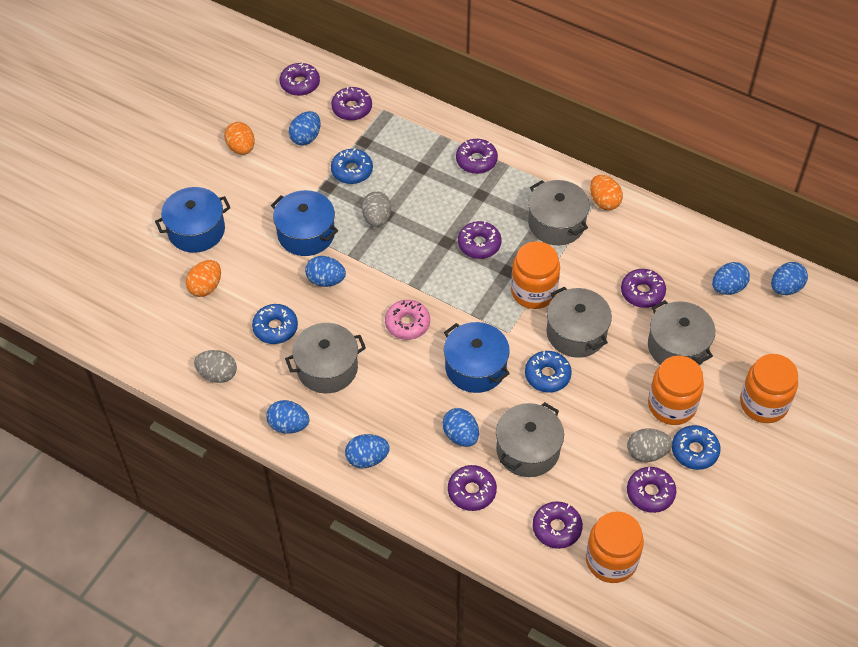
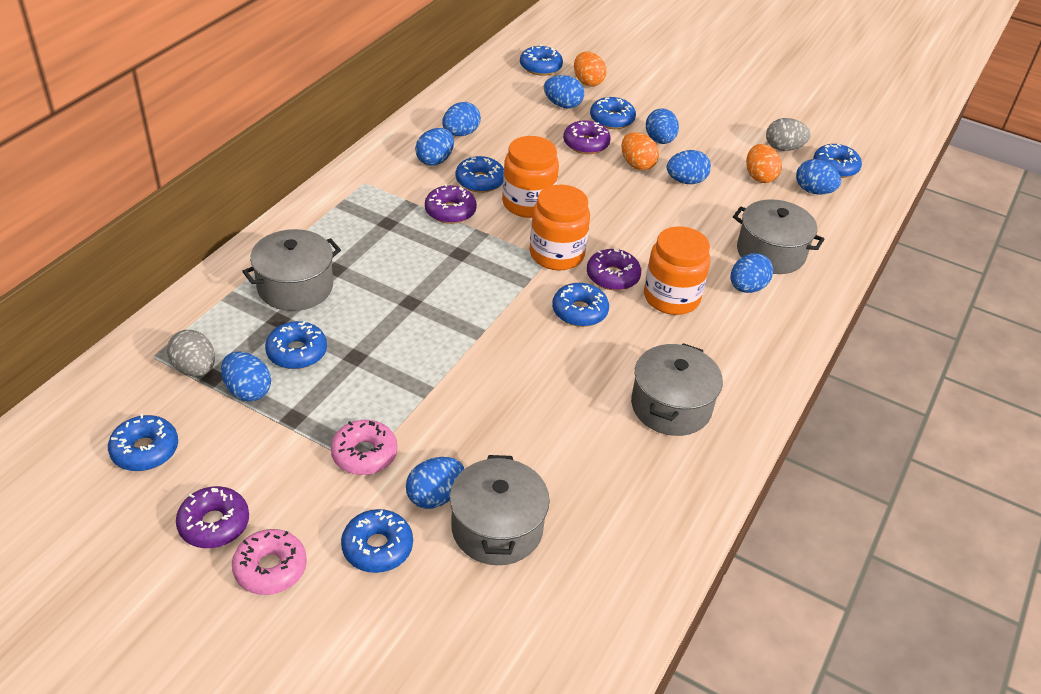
blue donut: 4 -> 8
blue egg: 7 -> 9
blue pot: 3 -> 0
grey egg: 3 -> 2
grey pot: 5 -> 4
orange jar: 4 -> 3
pink donut: 1 -> 2
purple donut: 8 -> 4

